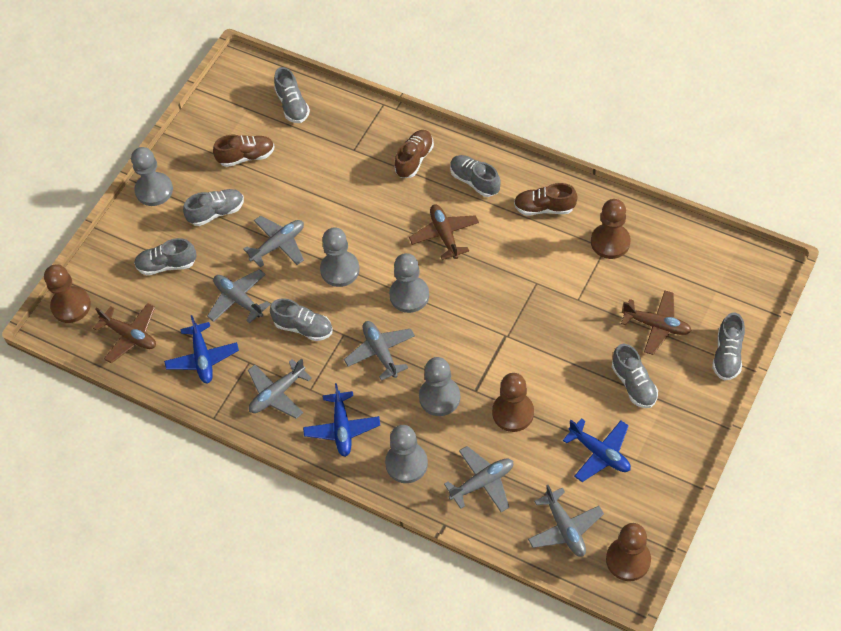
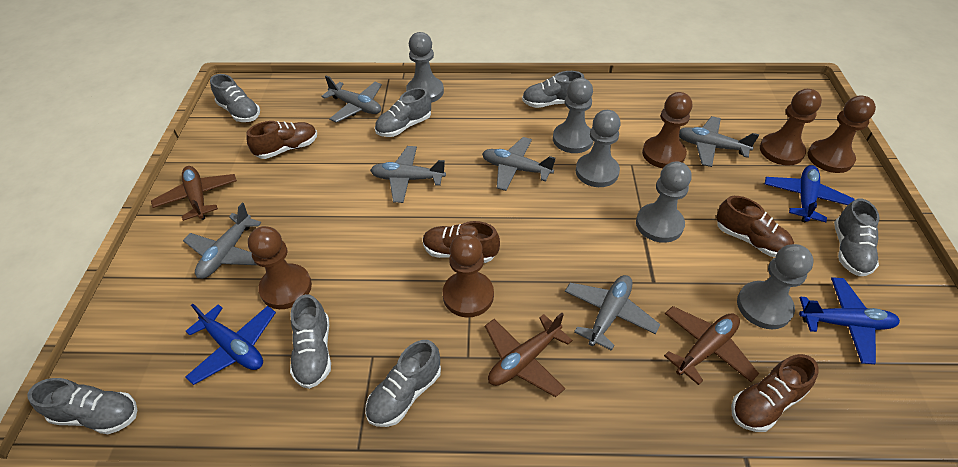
brown pawn: 4 -> 5
brown shoe: 3 -> 4

